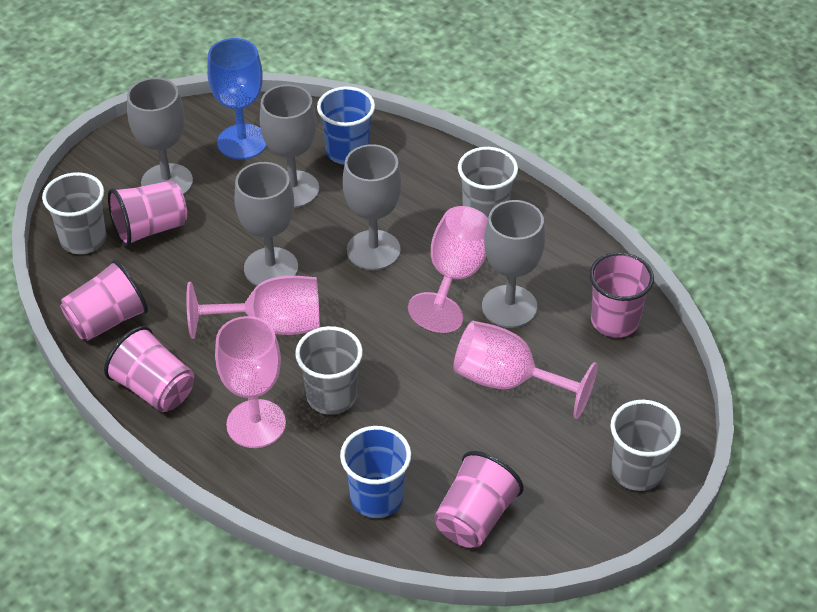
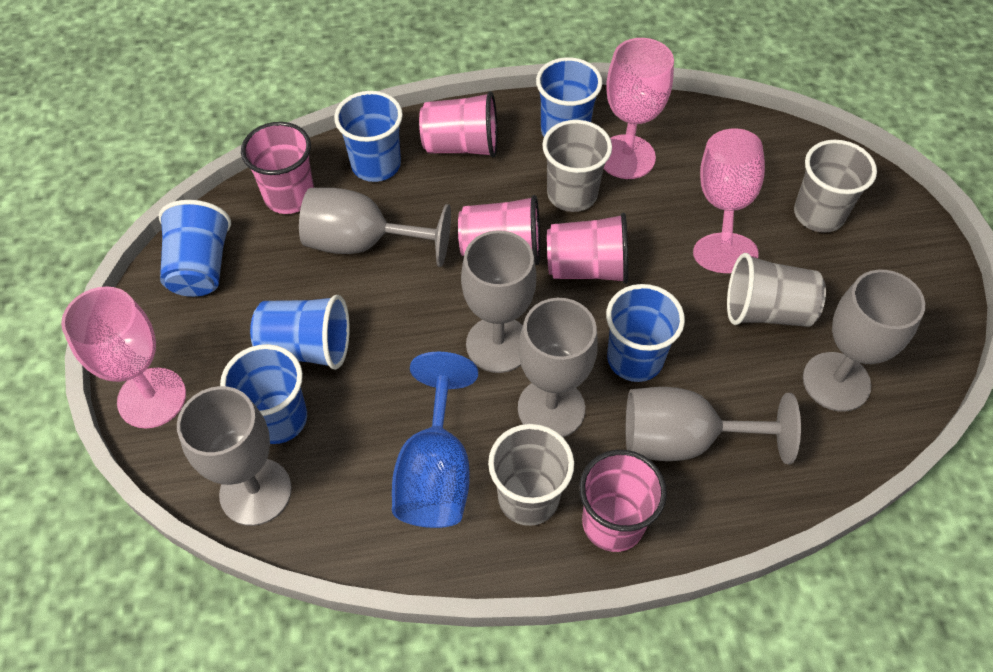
blue cup: 2 -> 6
grey goblet: 5 -> 6
pink goblet: 4 -> 3

